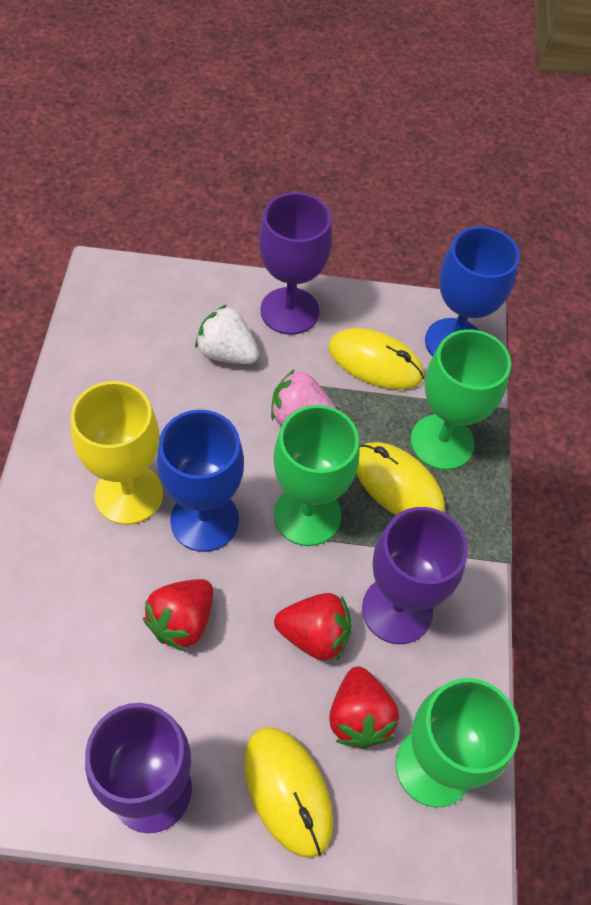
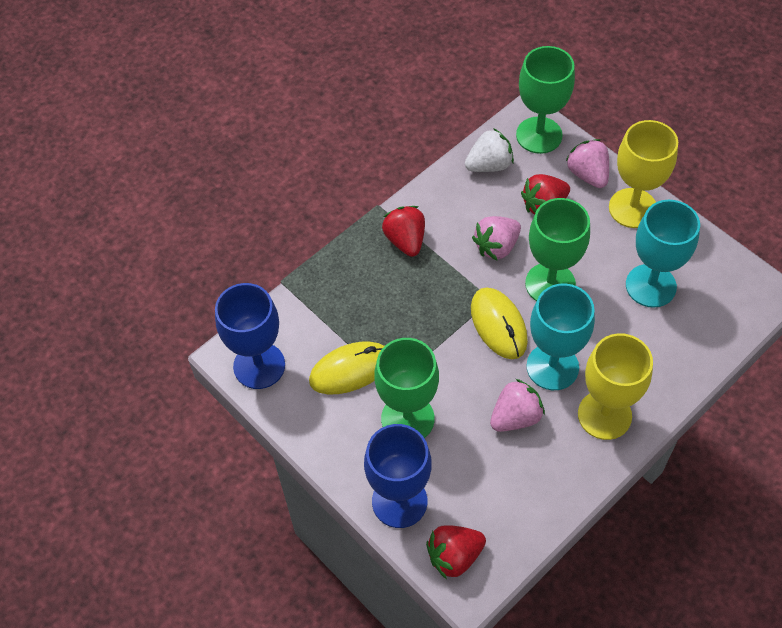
pink strawberry: 1 -> 3
purple goblet: 3 -> 0
turquoise goblet: 0 -> 2
yellow goblet: 1 -> 2
yellow mouse: 3 -> 2

